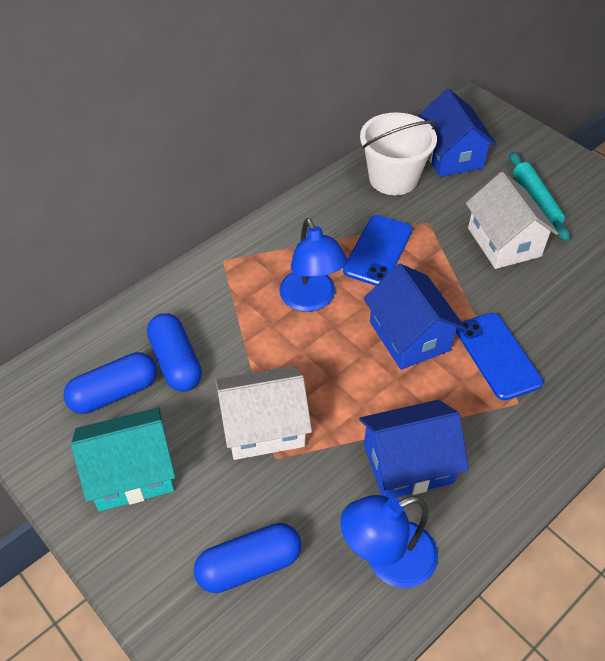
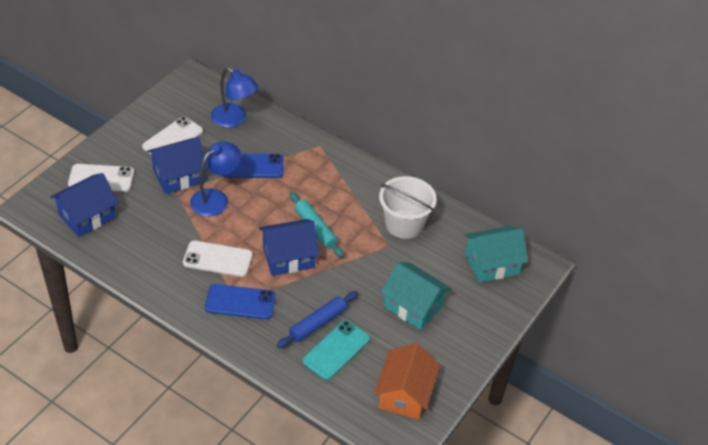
blue capsule: 3 -> 0
blue rolling pin: 0 -> 1
orange house: 0 -> 1
turquoise house: 1 -> 2
turquoise phone: 0 -> 1
white house: 2 -> 0
white phone: 0 -> 3

